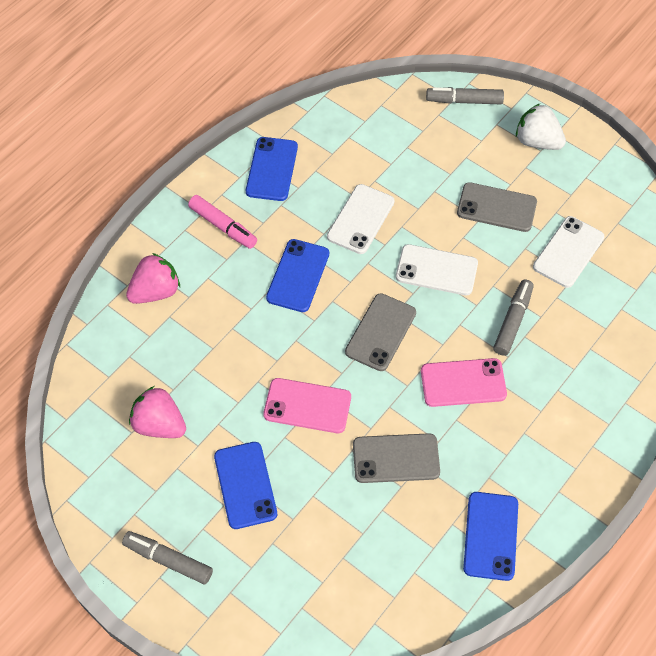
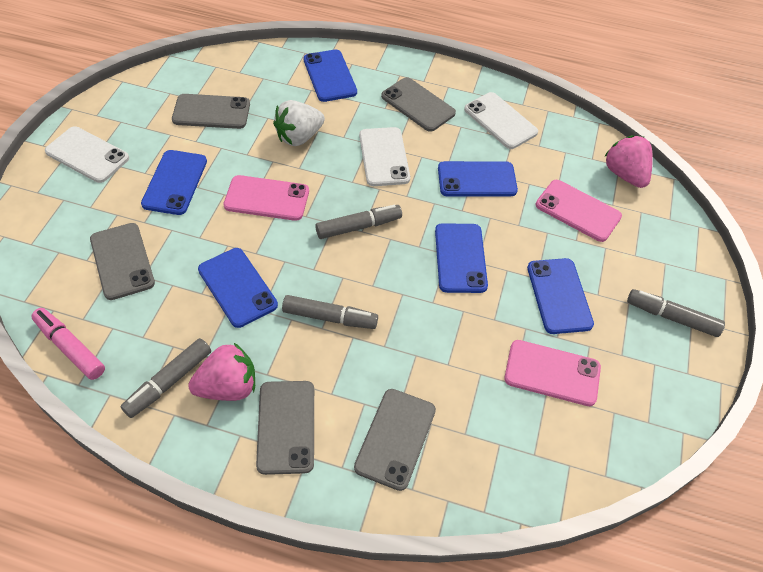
blue phone: 4 -> 6
grey marker: 3 -> 4
grey phone: 3 -> 5
pink phone: 2 -> 3

